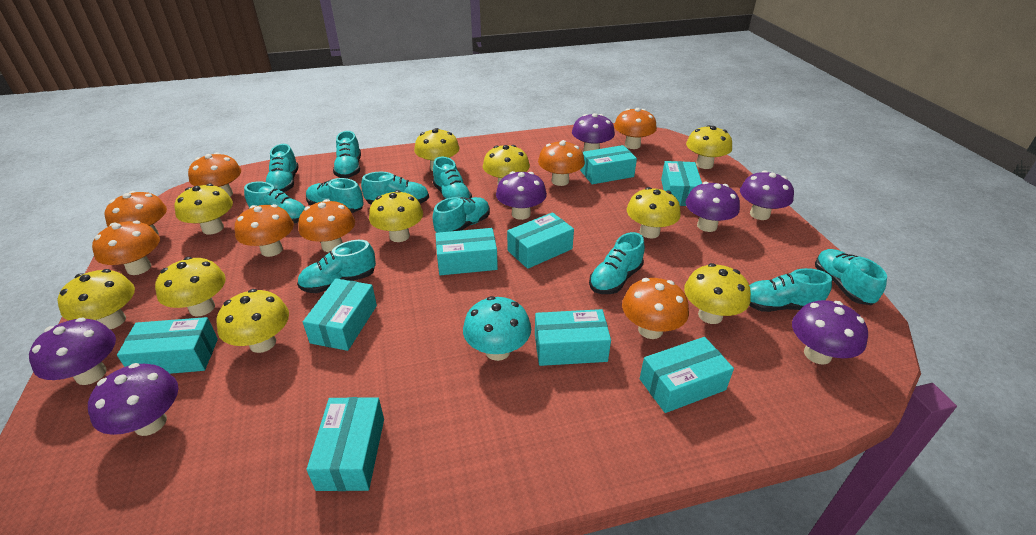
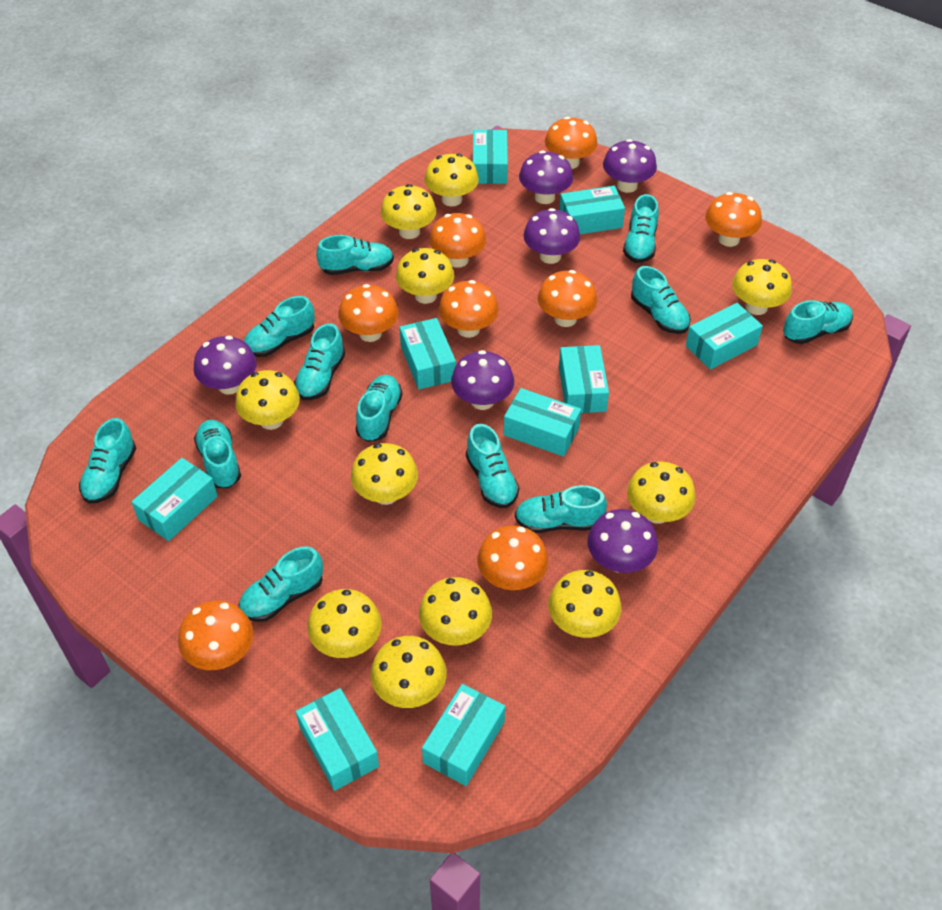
purple mushroom: 7 -> 6
turquoise mushroom: 1 -> 0
turquoise shoe: 11 -> 12
yellow mushroom: 10 -> 11

